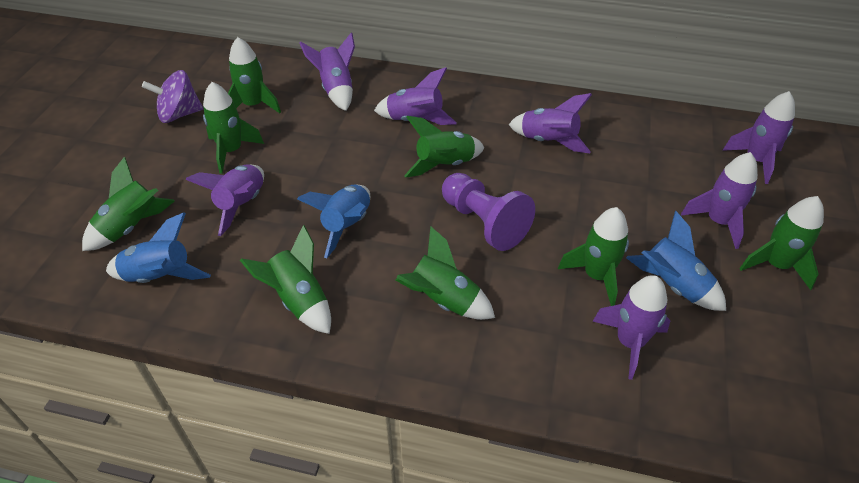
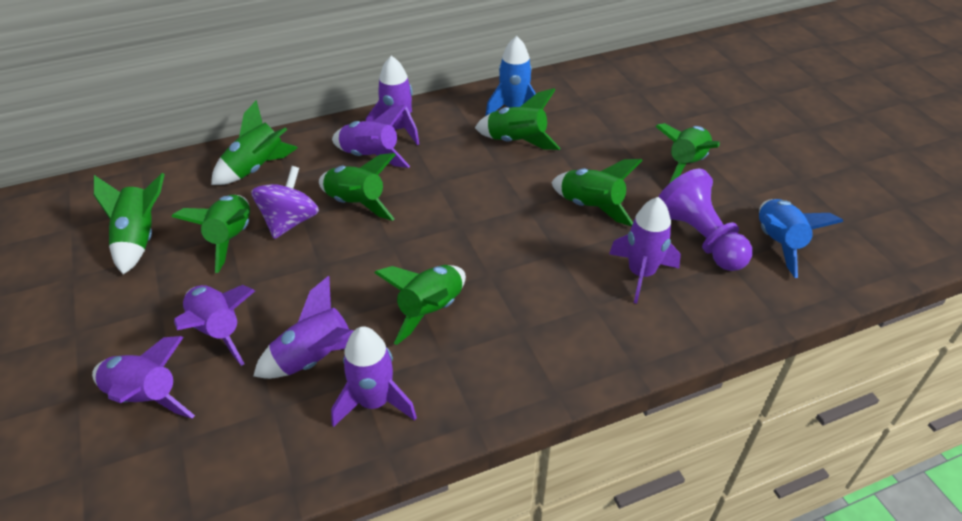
blue rocket: 3 -> 2

